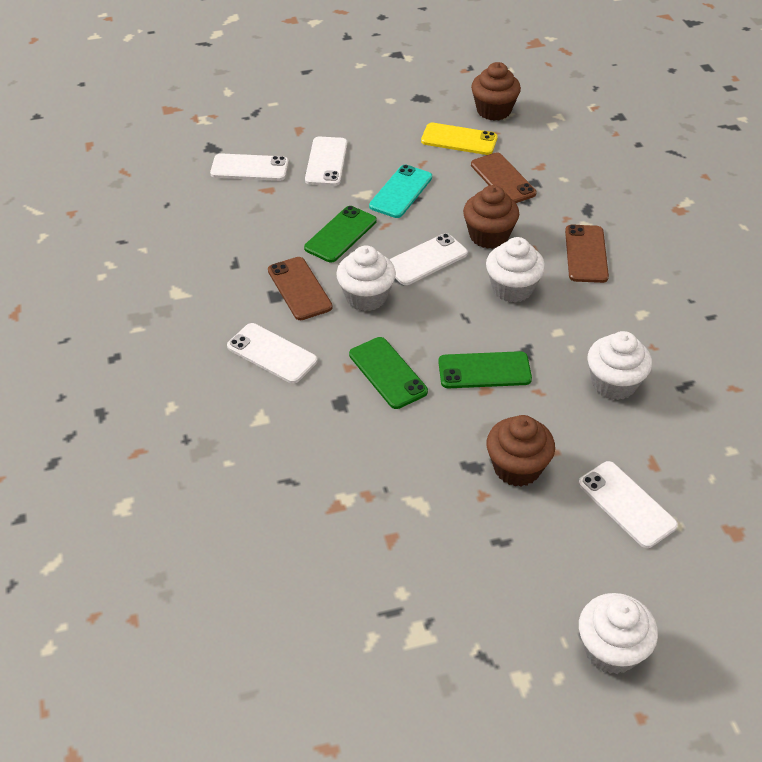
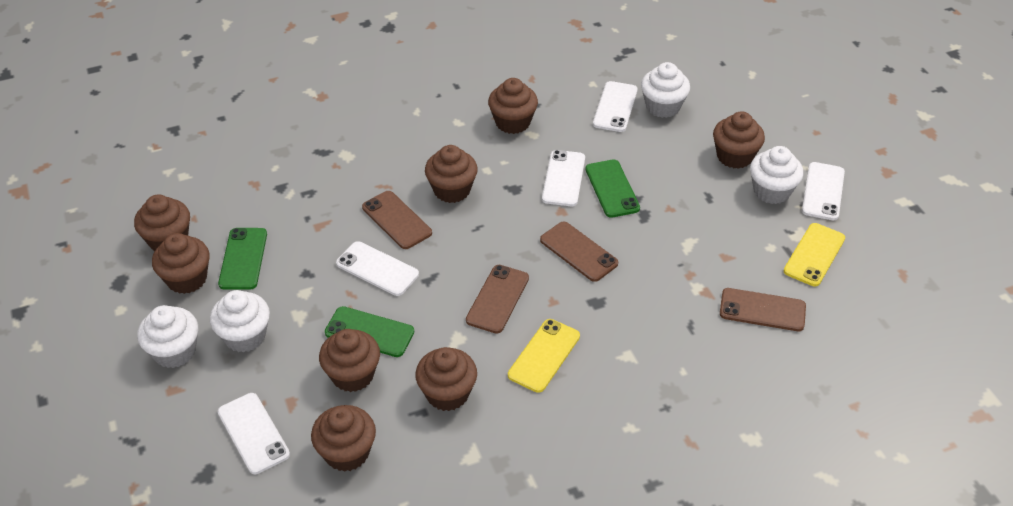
brown cupcake: 3 -> 8
brown phone: 3 -> 4
turquoise phone: 1 -> 0
yellow phone: 1 -> 2

